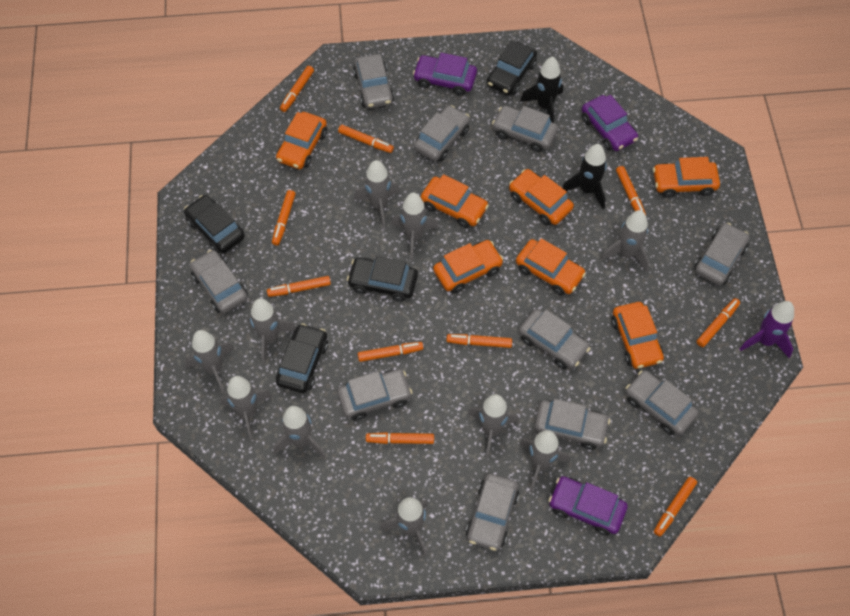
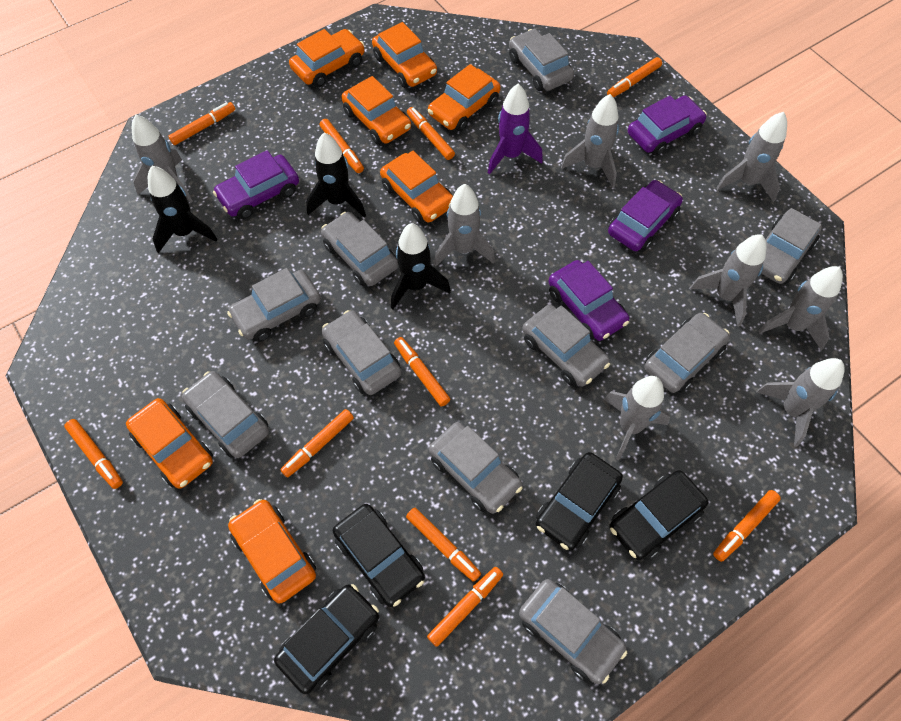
black rocket: 2 -> 3
grey rocket: 10 -> 8
purple car: 3 -> 4

